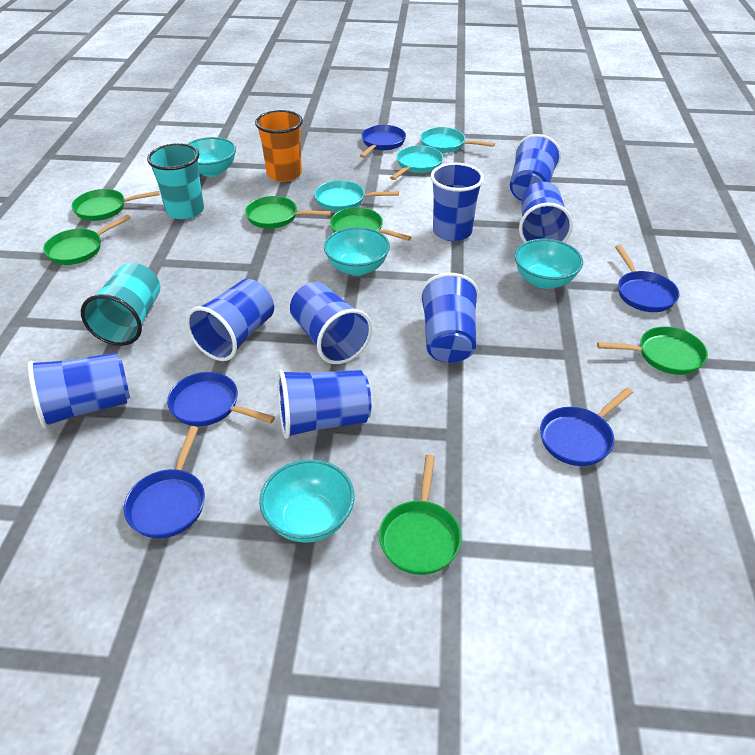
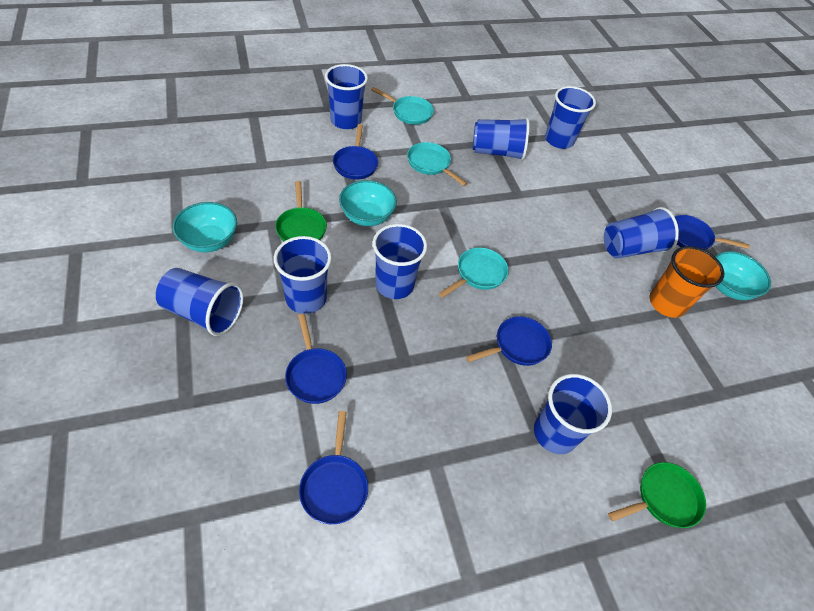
green pan: 6 -> 2
turquoise bowl: 4 -> 3
turquoise cup: 2 -> 0

